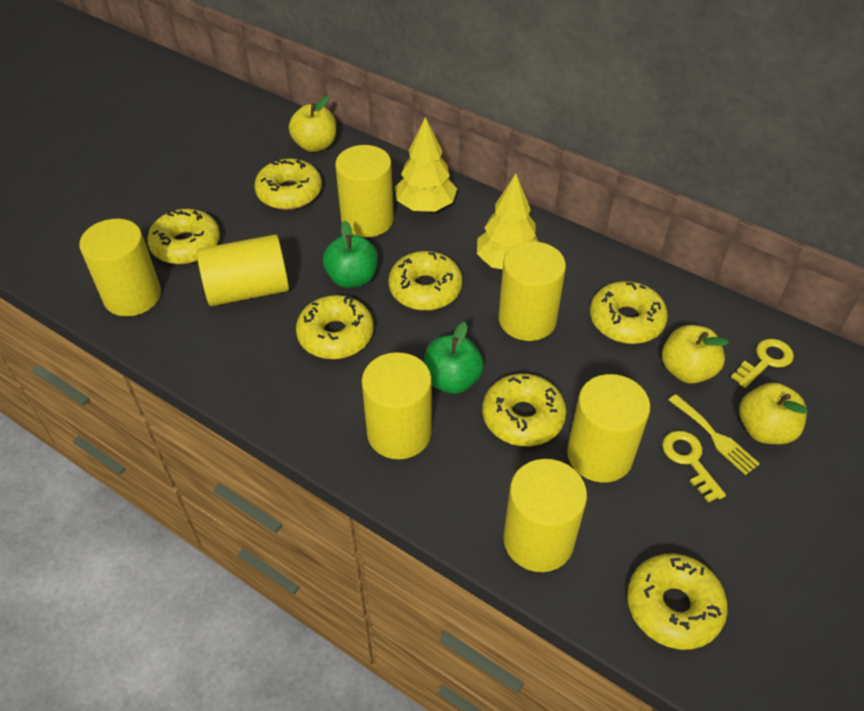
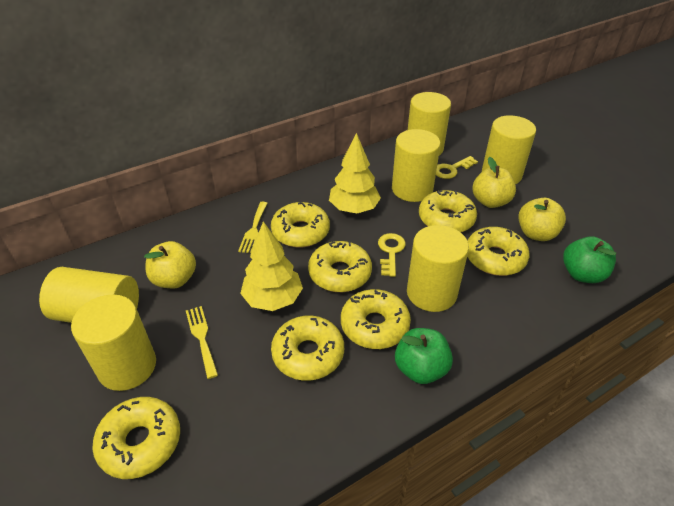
yellow cylinder: 7 -> 6
yellow fork: 1 -> 2

